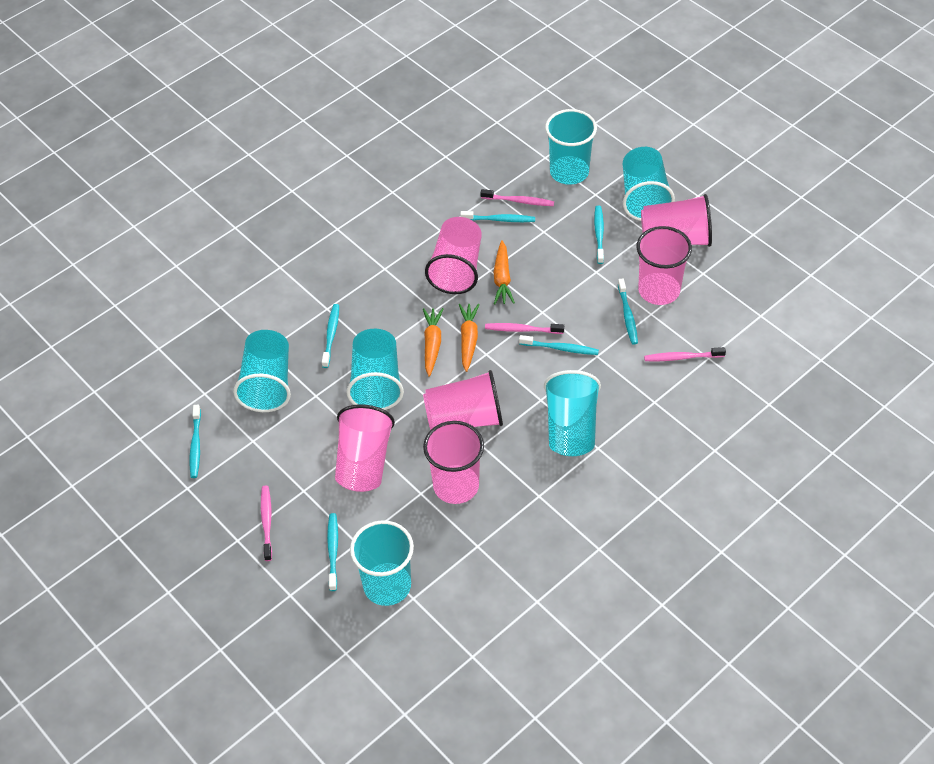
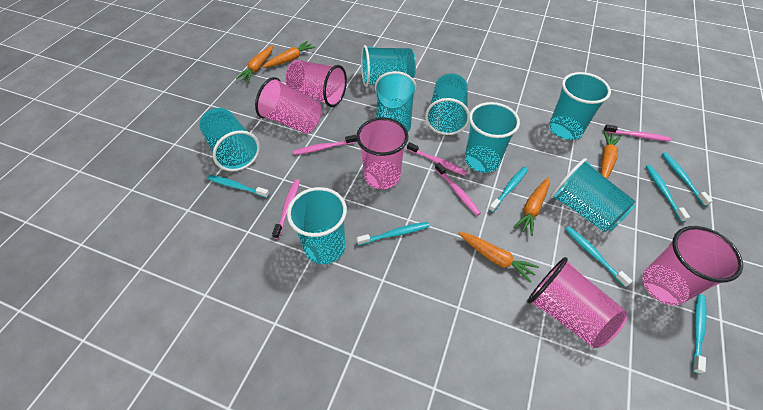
orange carrot: 3 -> 5
pink cup: 6 -> 5
pink toothbrush: 4 -> 5
turquoise cup: 6 -> 8

